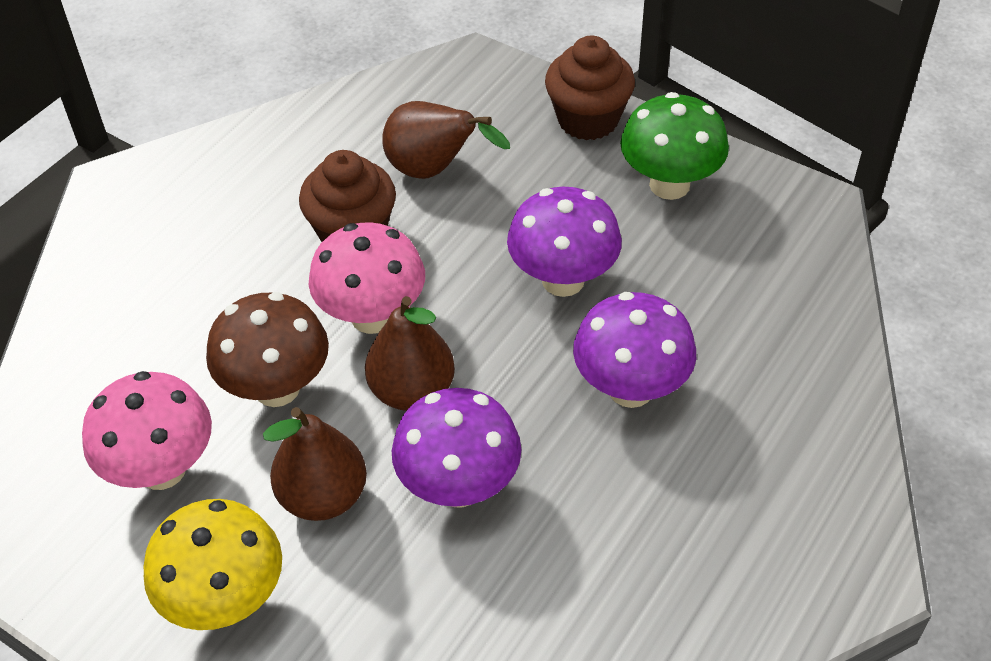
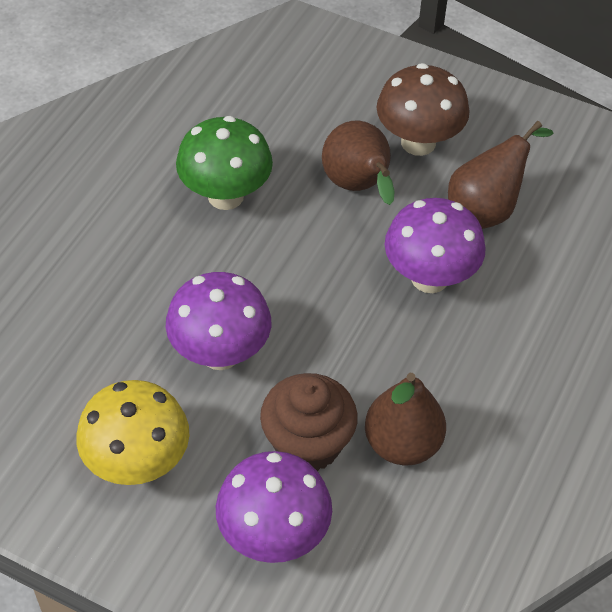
brown cupcake: 2 -> 1
pink mushroom: 2 -> 0

